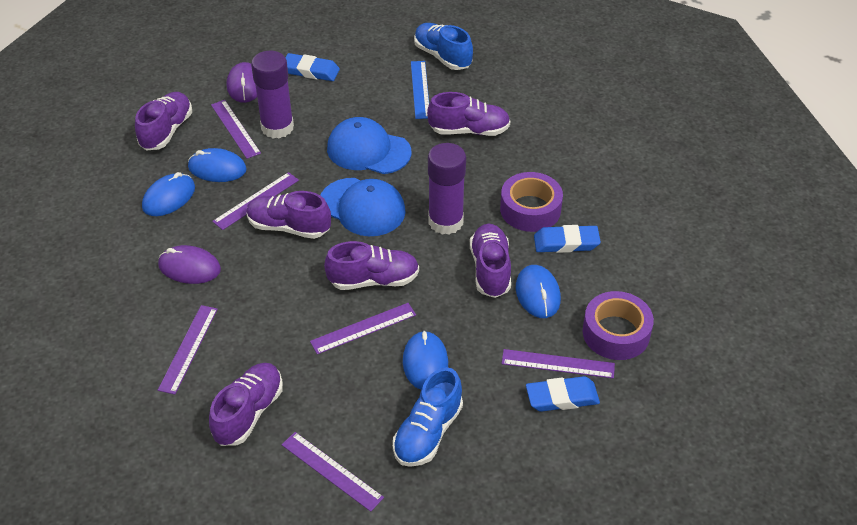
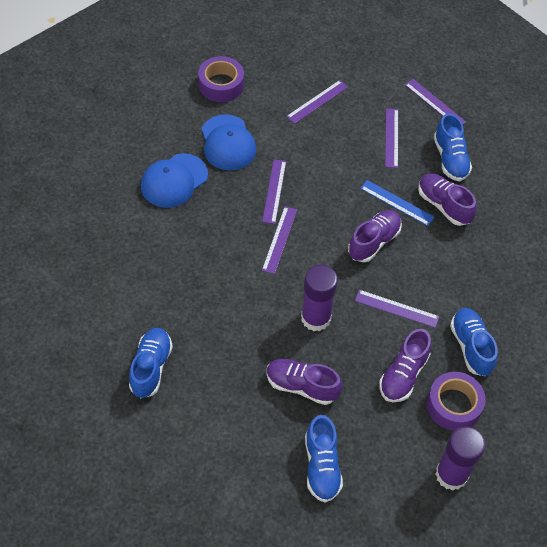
blue eraser: 3 -> 0
blue mouse: 4 -> 0
blue shoe: 2 -> 4
purple mouse: 2 -> 0
purple shoe: 6 -> 4

